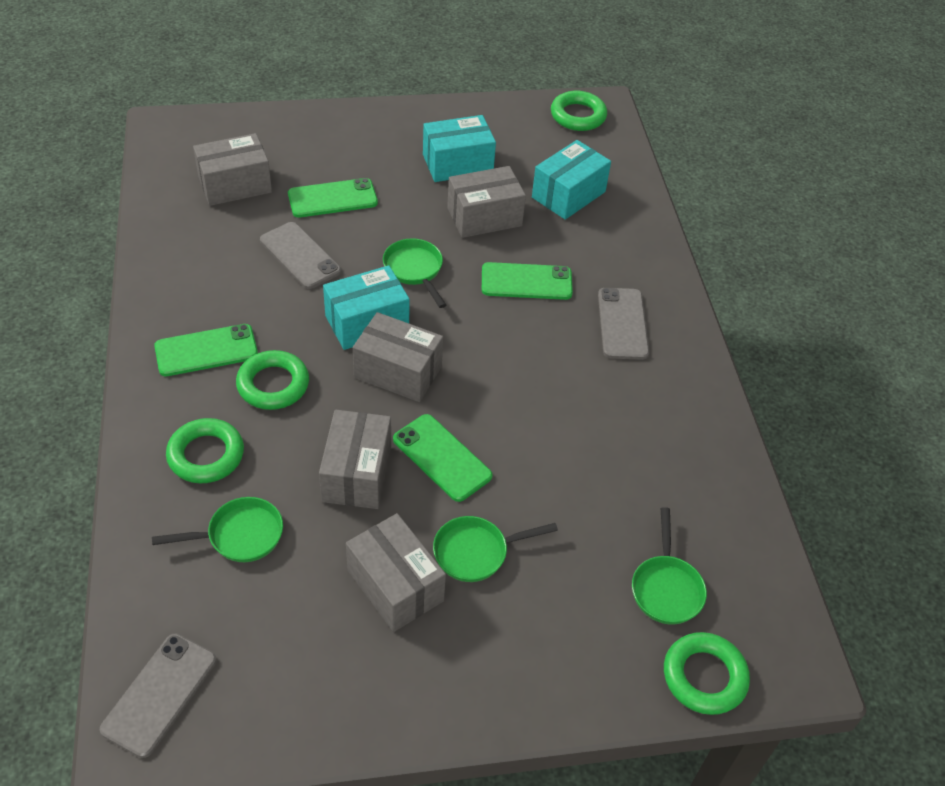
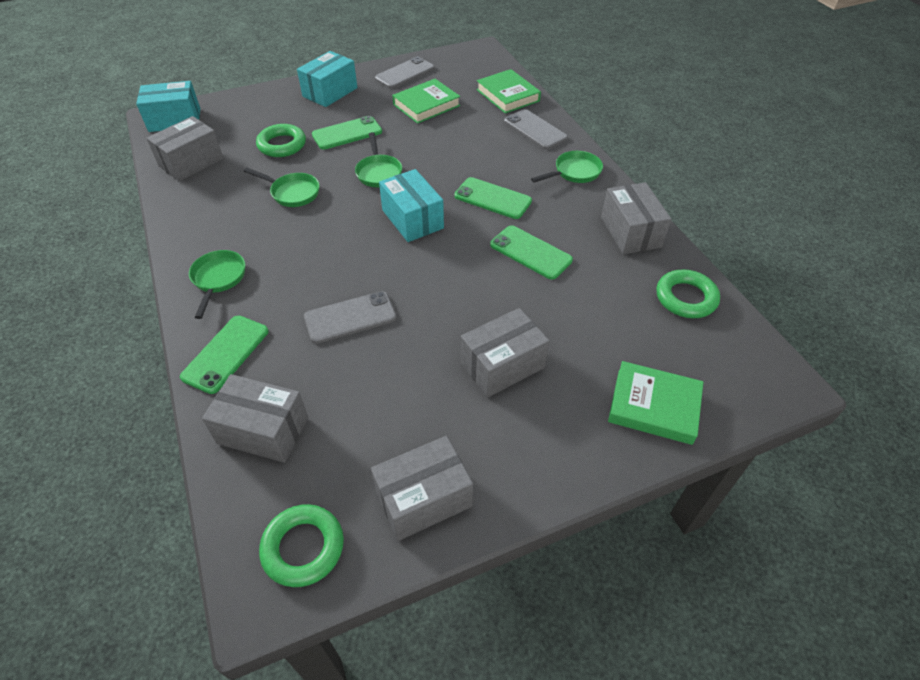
green book: 0 -> 3
green ring: 4 -> 3

